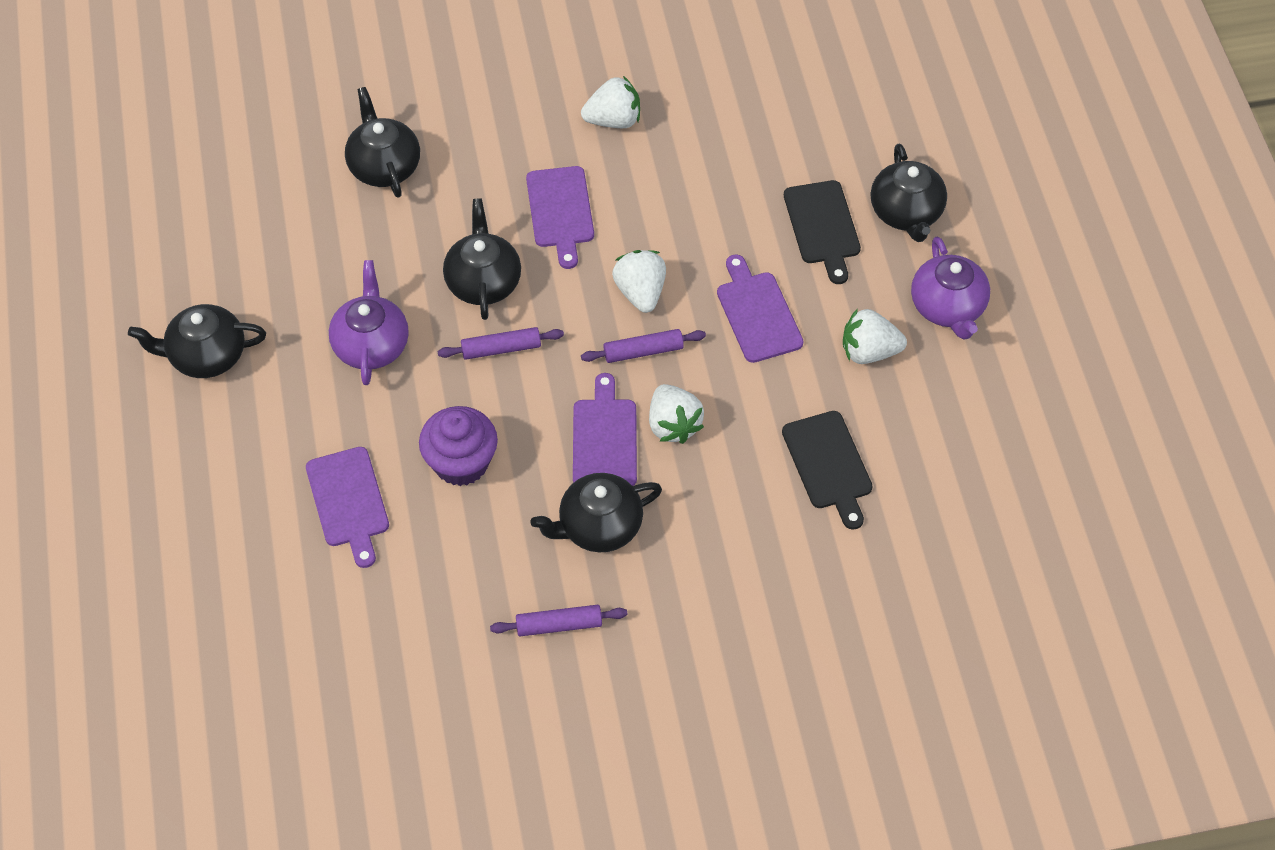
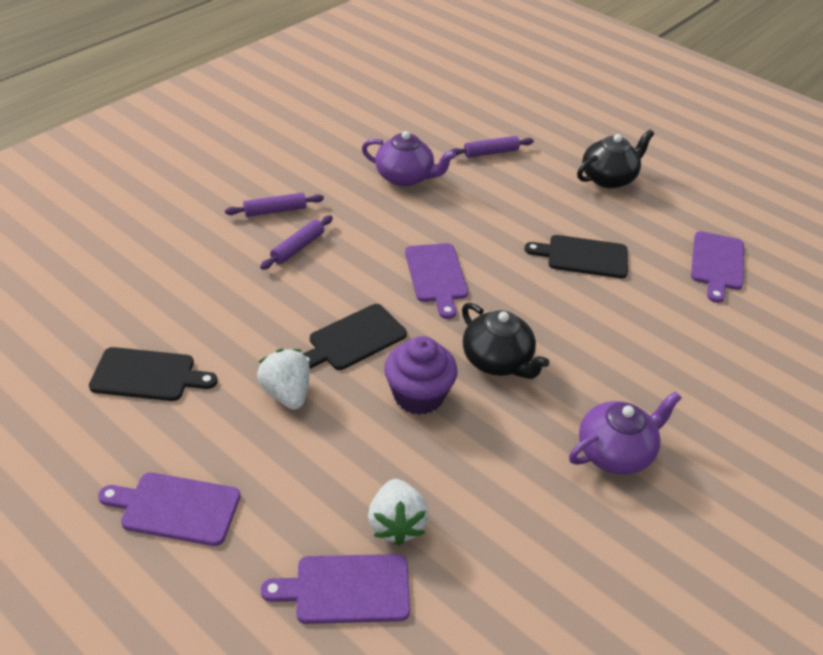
black cutting board: 2 -> 3
black teapot: 5 -> 2
white strawberry: 4 -> 2

